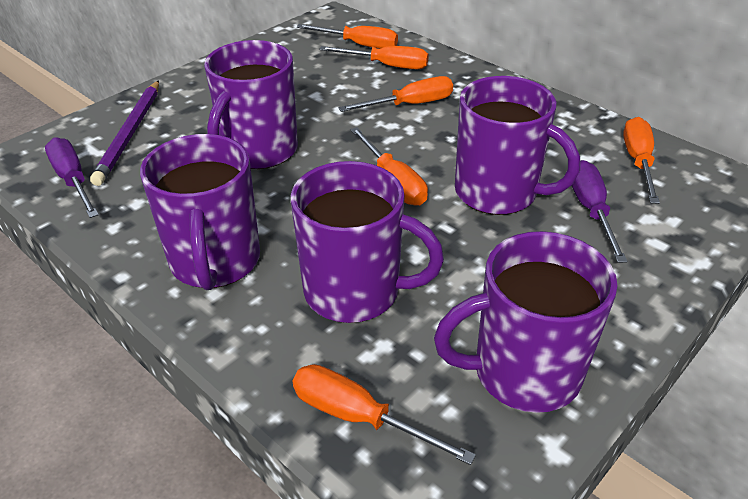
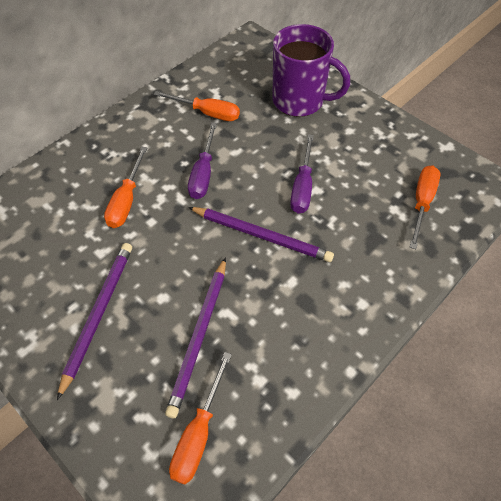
orange screwdriver: 6 -> 4
purple mug: 5 -> 1
purple pencil: 1 -> 3

